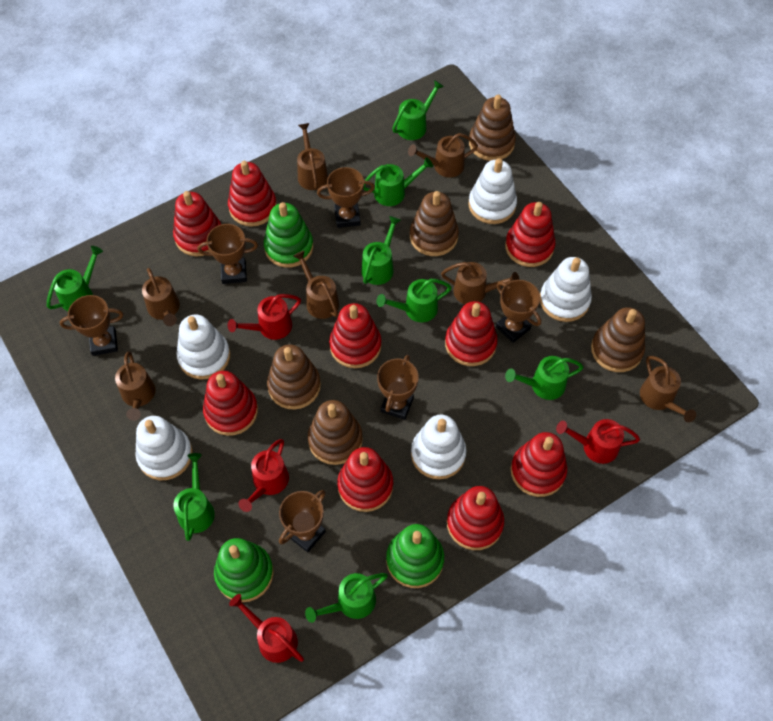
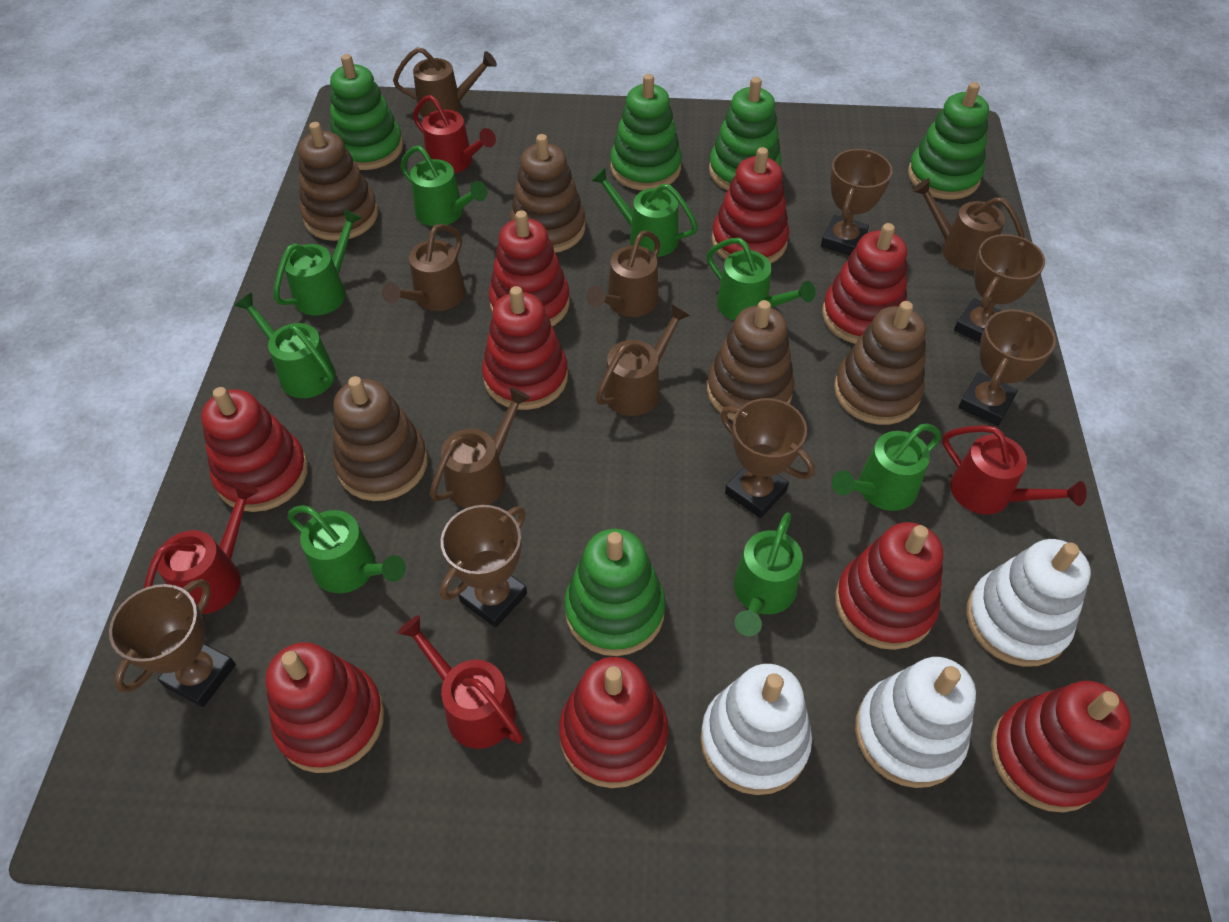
brown watering can: 7 -> 6
green stacking toy: 3 -> 5
white stacking toy: 5 -> 3

